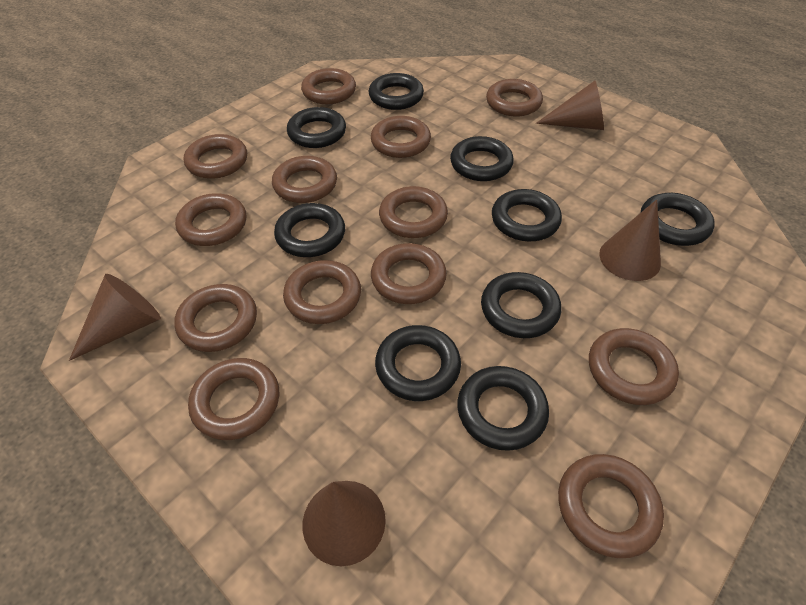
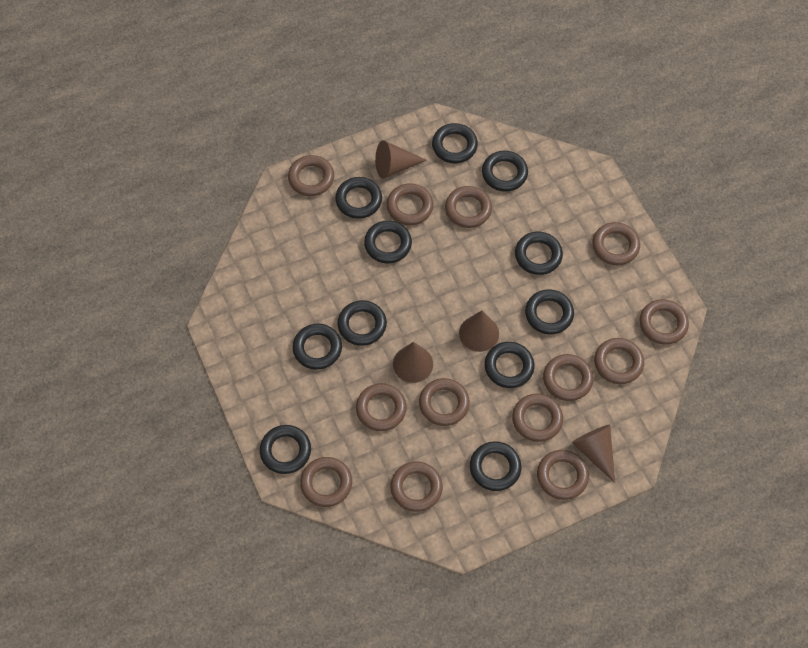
black ring: 9 -> 11

